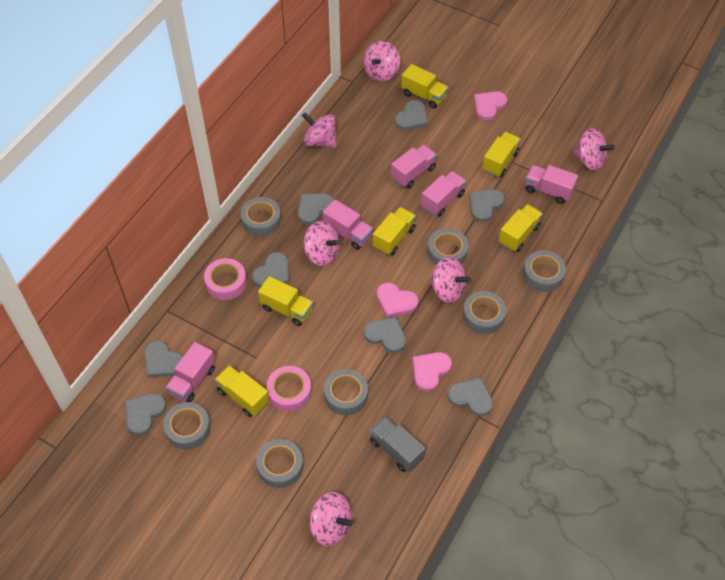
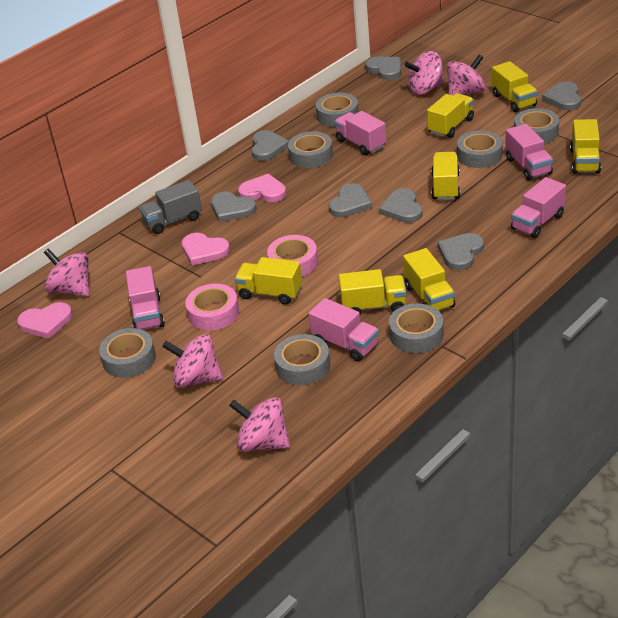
grey heart: 8 -> 7
pink spinning top: 6 -> 5
yellow truck: 6 -> 7

